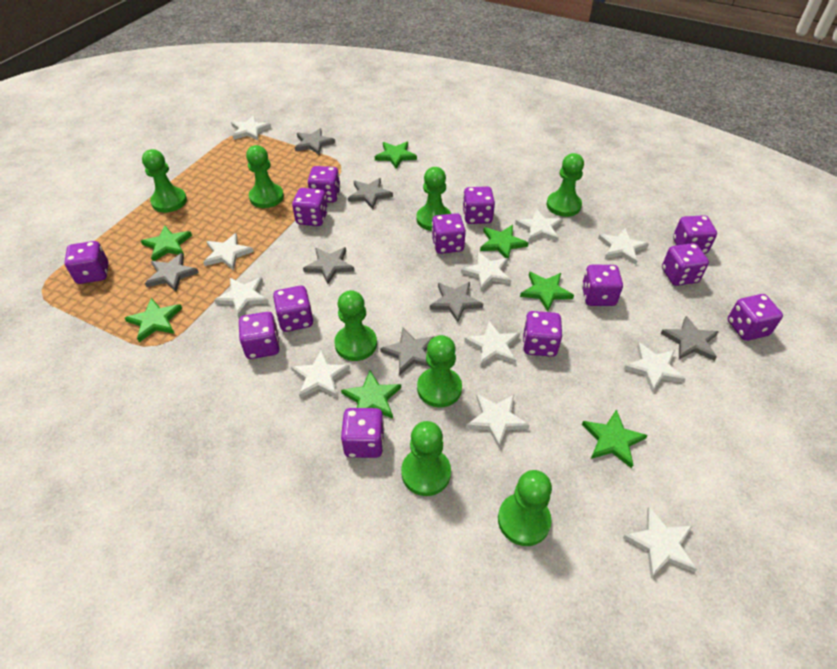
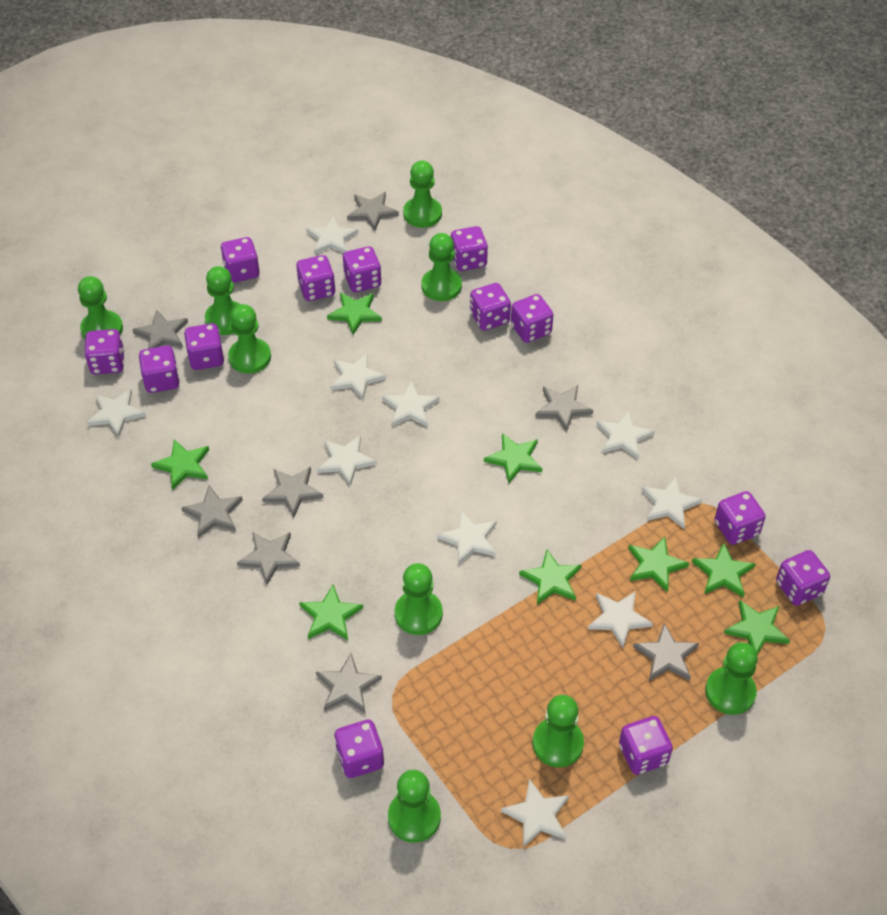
green pawn: 8 -> 9
green star: 7 -> 8
grey star: 7 -> 8
white star: 11 -> 10

